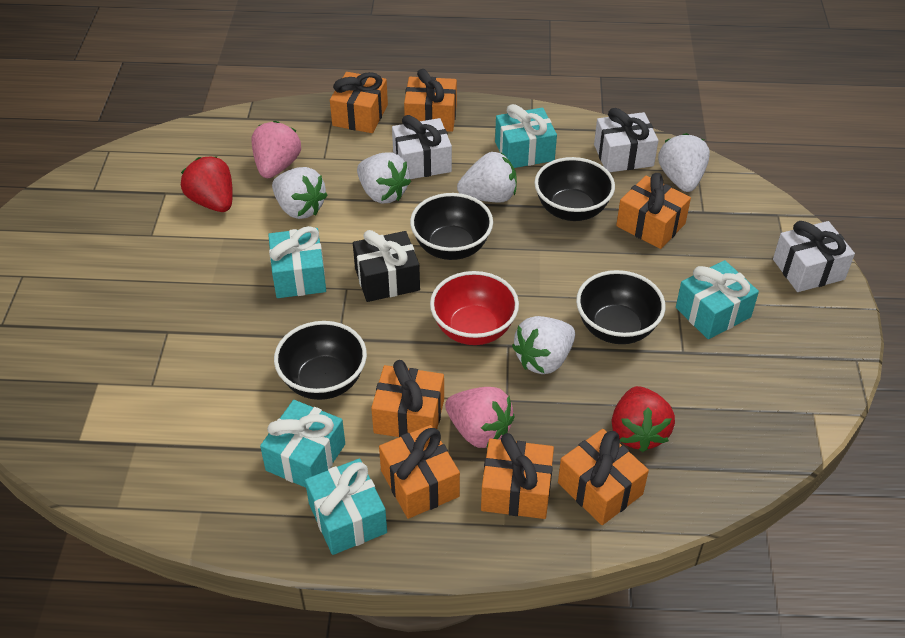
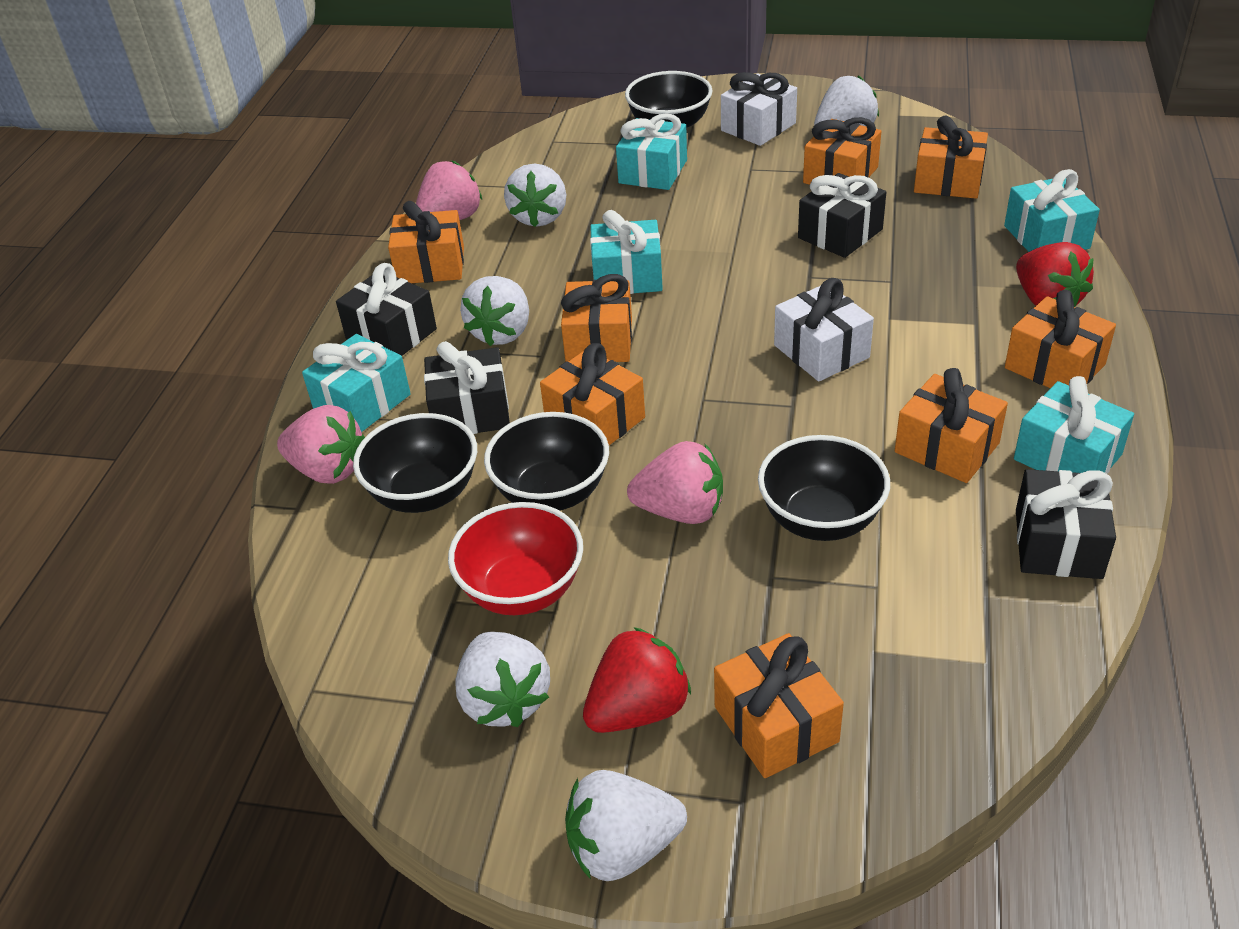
black gift: 1 -> 4
orange gift: 7 -> 8
pink strawberry: 2 -> 3
white gift: 3 -> 2

